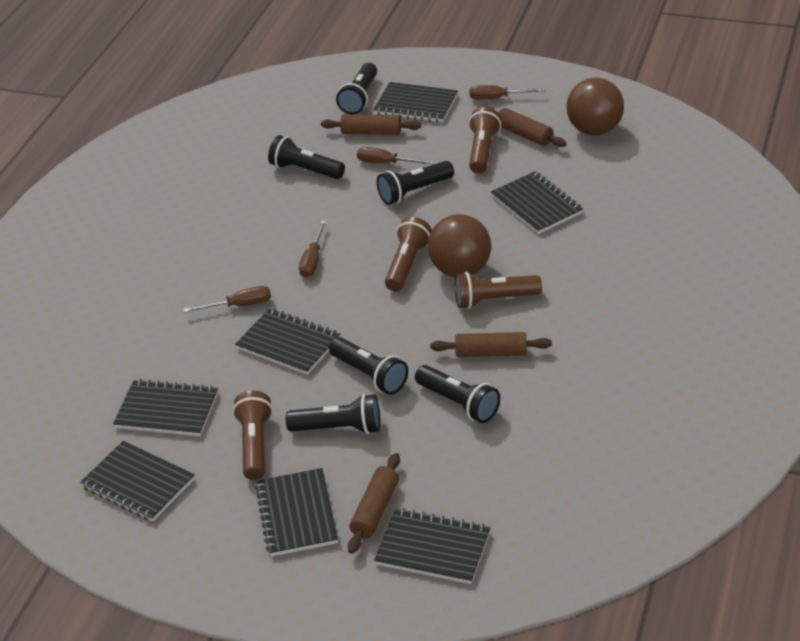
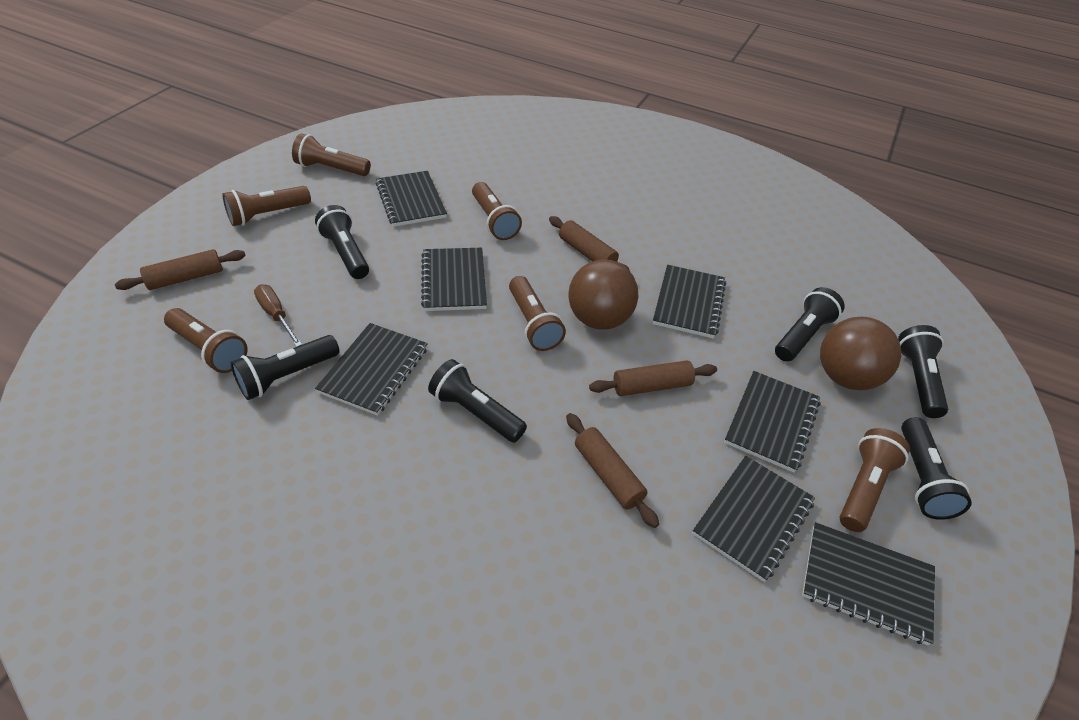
brown flashlight: 4 -> 6
brown screwdriver: 4 -> 1

